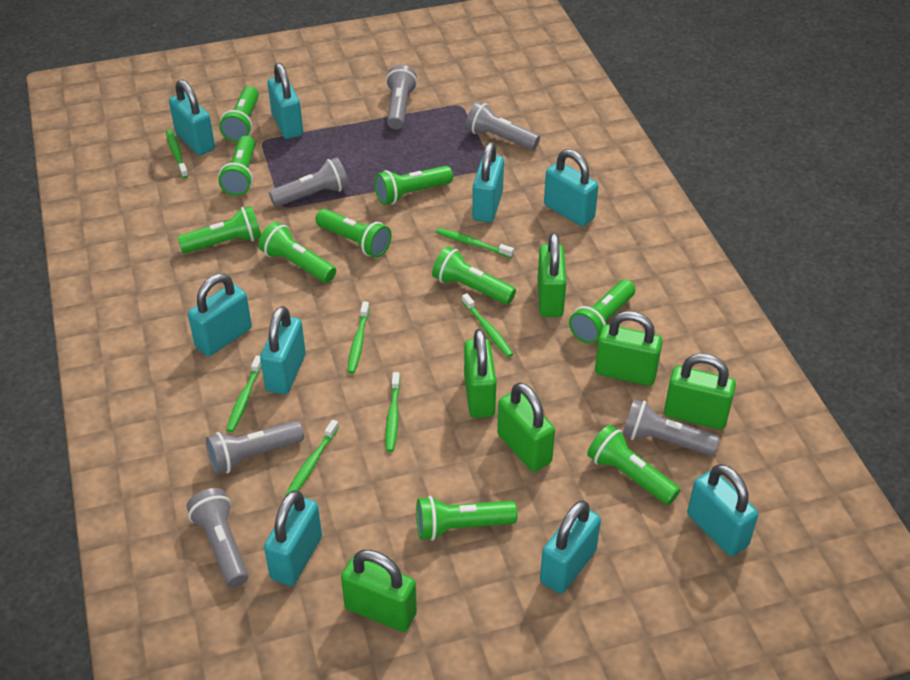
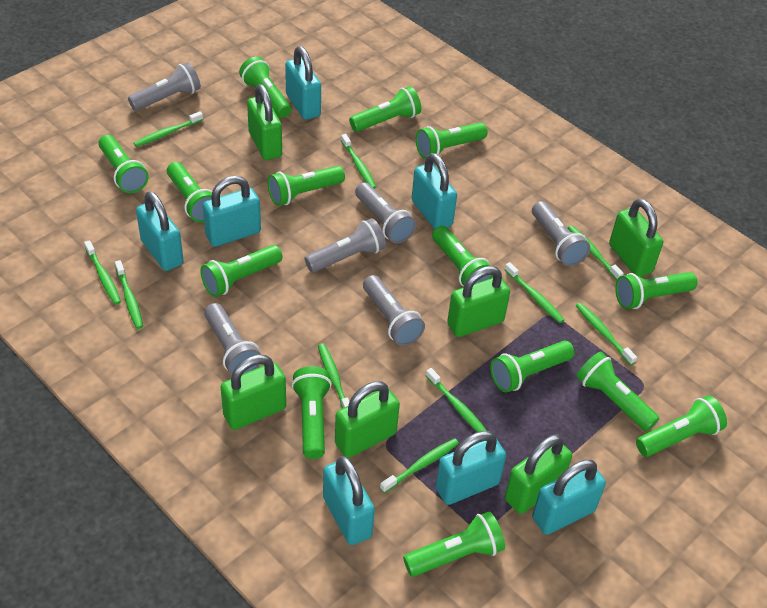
green flashlight: 10 -> 14
green toothbrush: 7 -> 10
turquoise padlock: 9 -> 7

